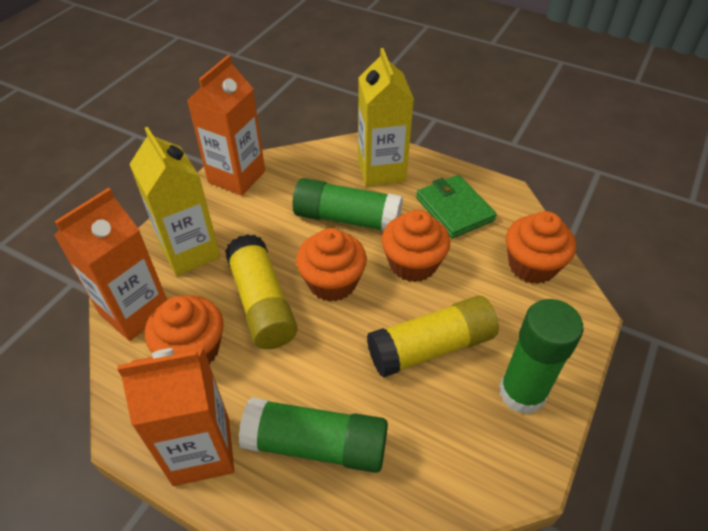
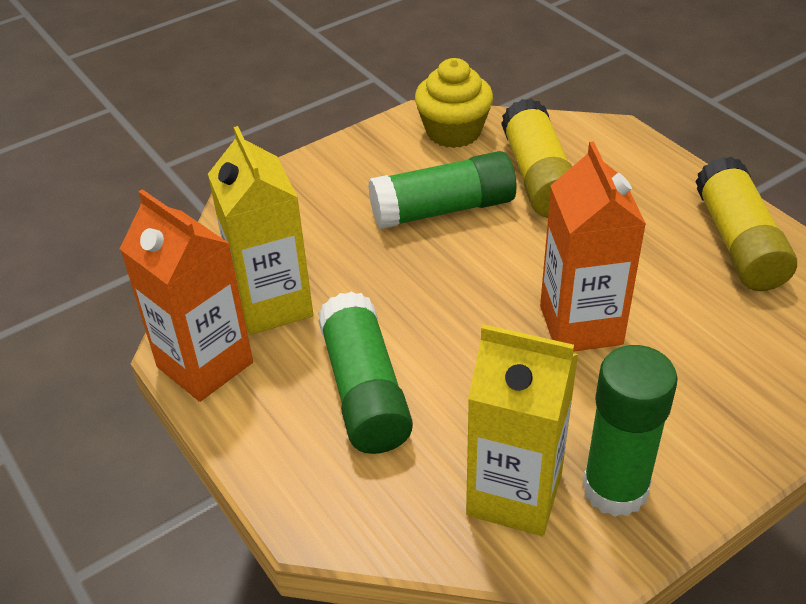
green wallet: 1 -> 0
orange carton: 3 -> 2
orange cupcake: 4 -> 0
yellow cupcake: 0 -> 1

